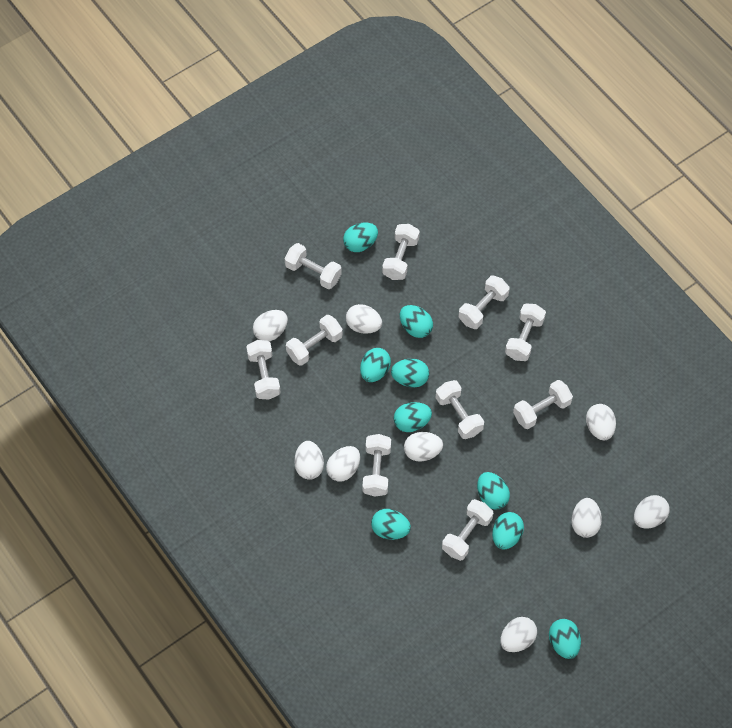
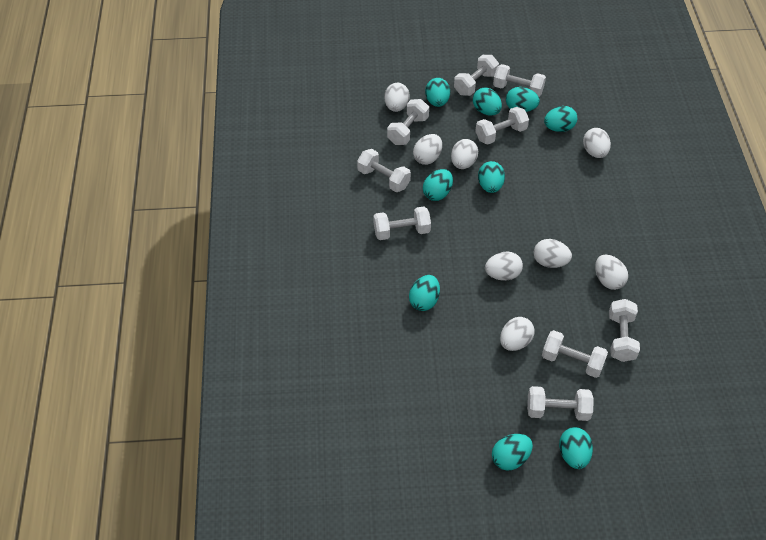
white dumbbell: 10 -> 9
white egg: 9 -> 8

